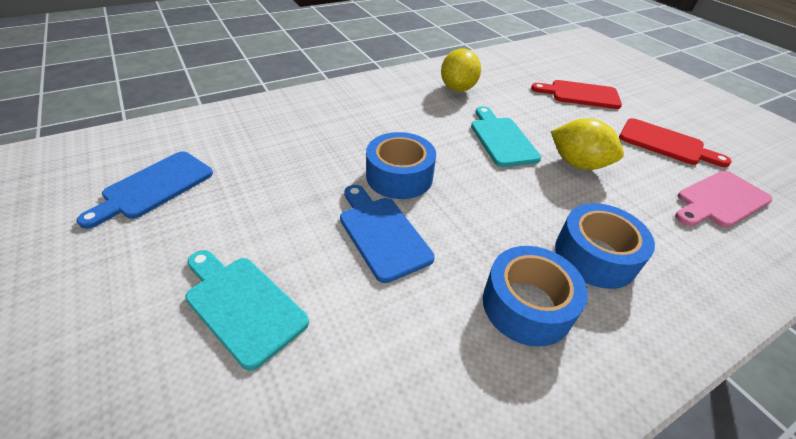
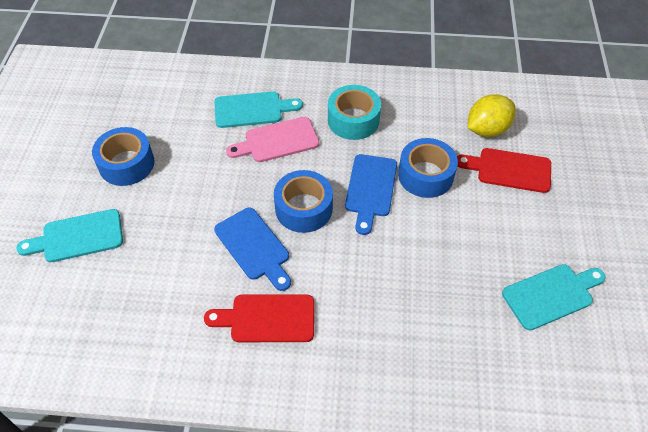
turquoise cutting board: 2 -> 3
turquoise tape: 0 -> 1
yellow lemon: 2 -> 1

